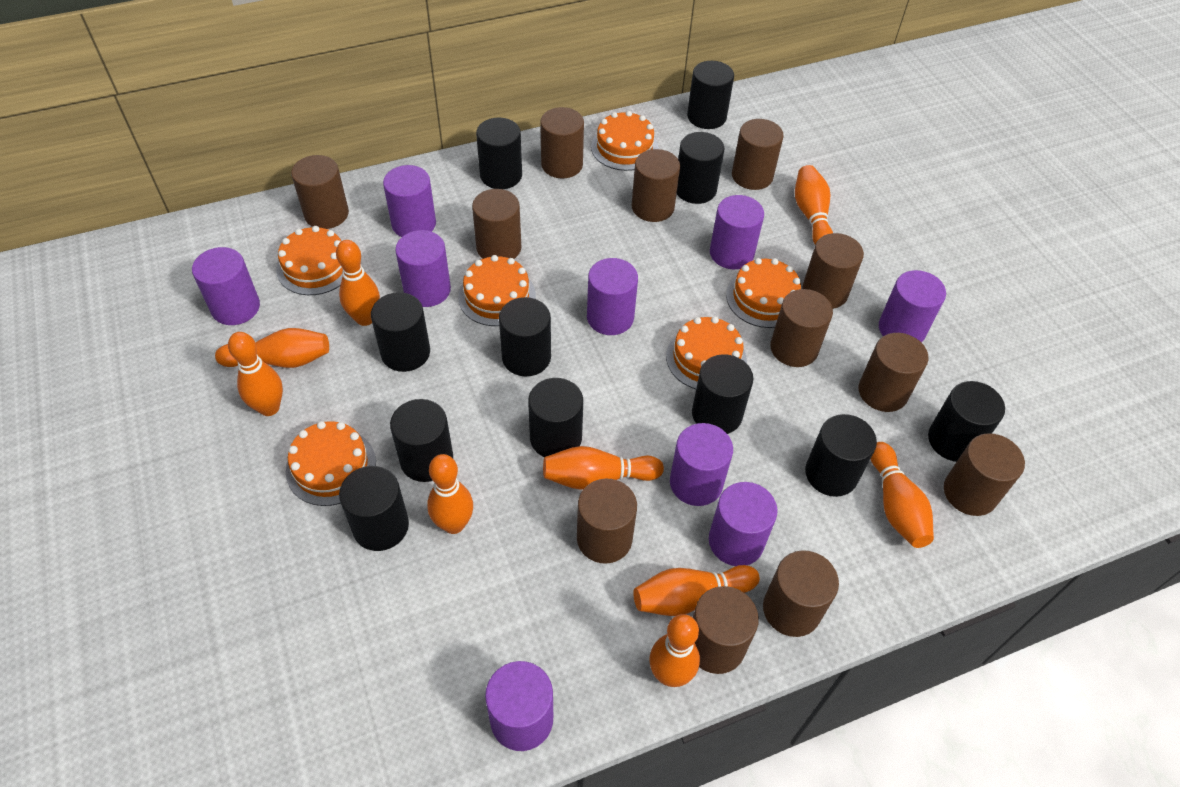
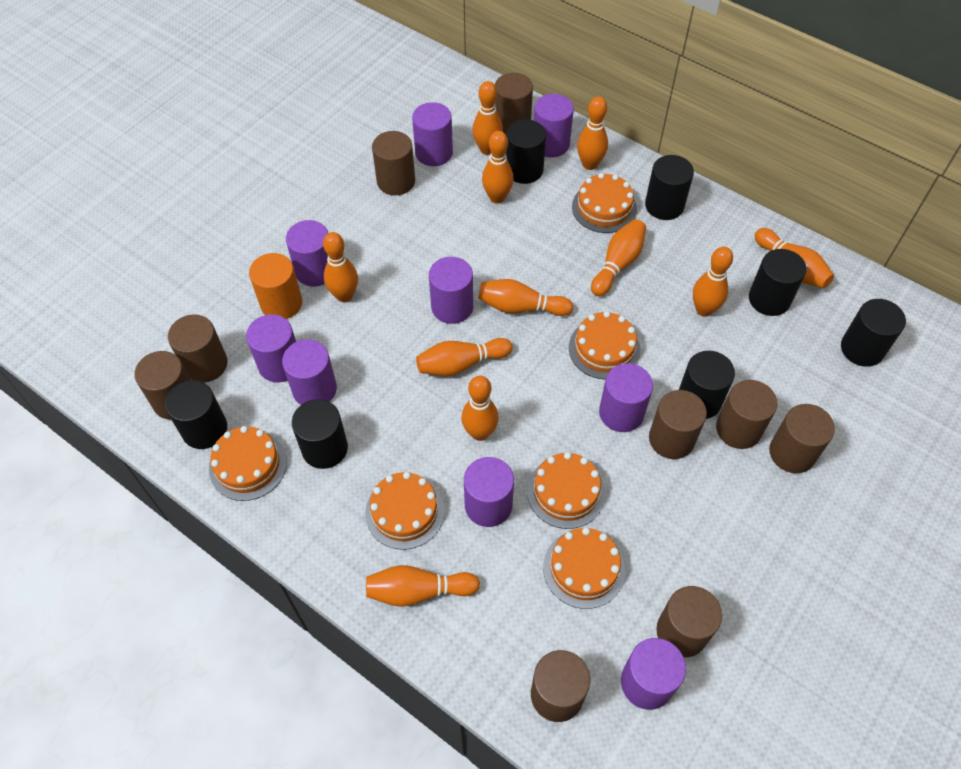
black cylinder: 11 -> 7
brown cylinder: 12 -> 9
orange bowling pin: 9 -> 11
orange cylinder: 0 -> 1

